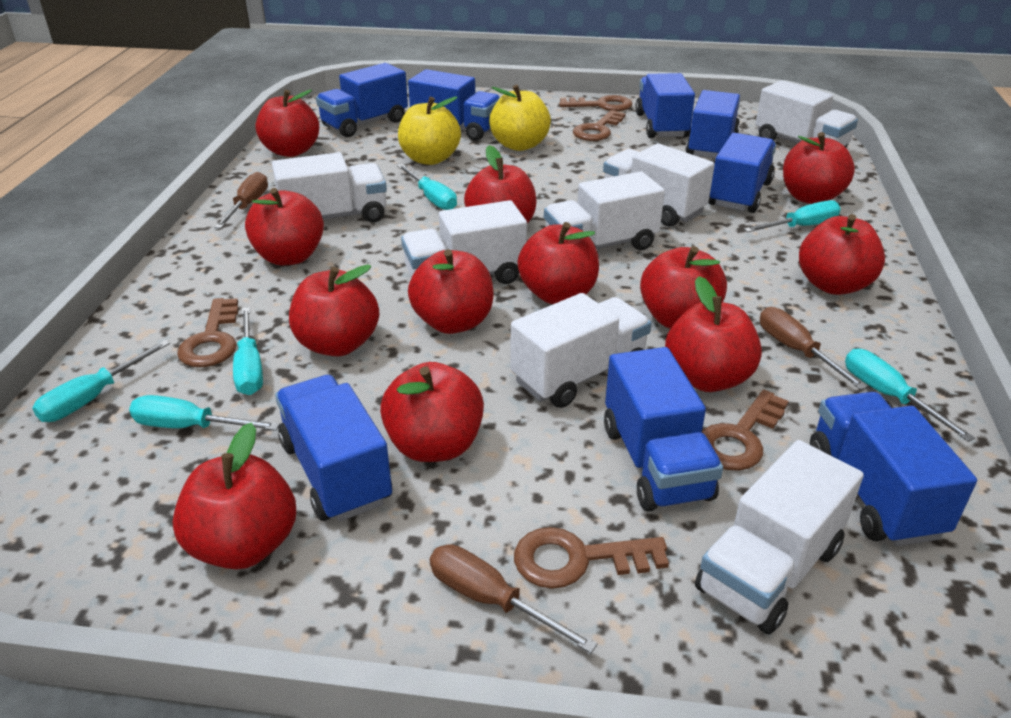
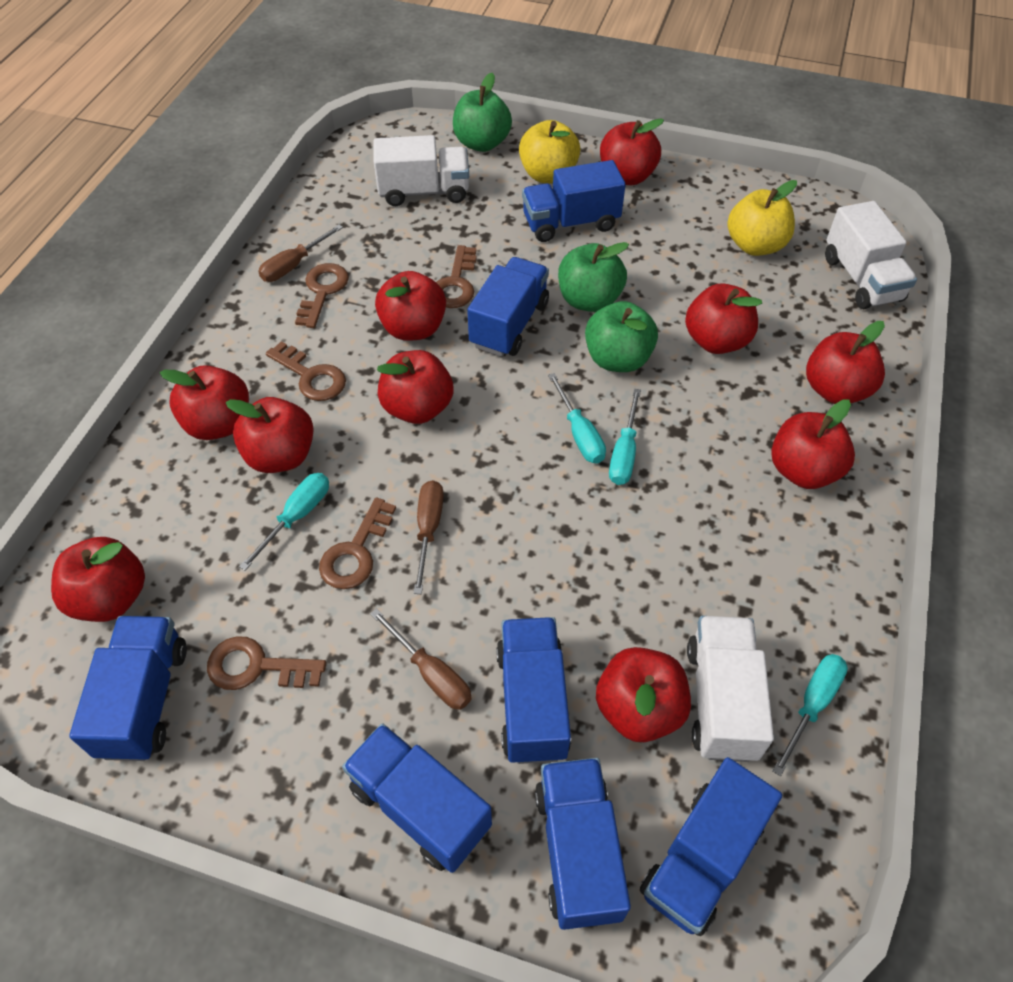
blue truck: 8 -> 7
green apple: 0 -> 3
red apple: 12 -> 10
turquoise screwdriver: 6 -> 4
white truck: 7 -> 3

